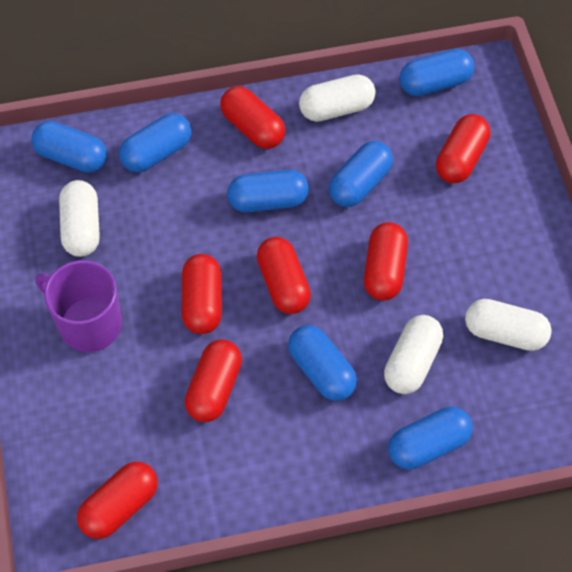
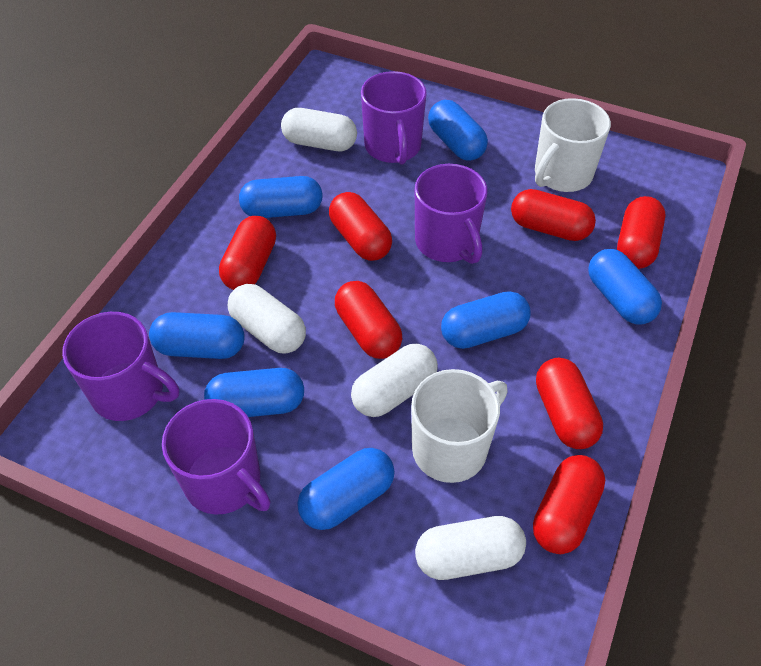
purple mug: 1 -> 4
white mug: 0 -> 2

